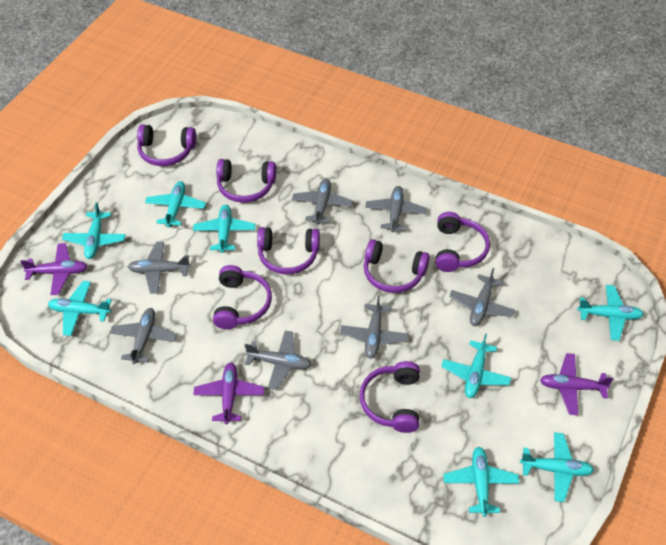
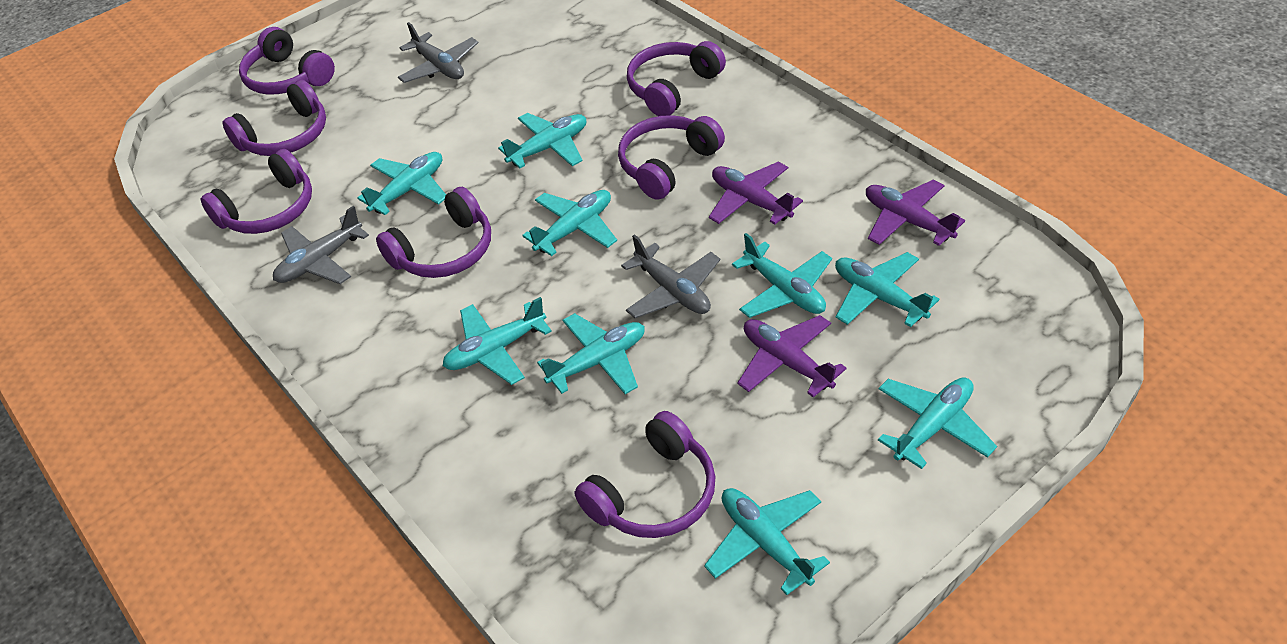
grey plane: 7 -> 3
turquoise plane: 8 -> 9

